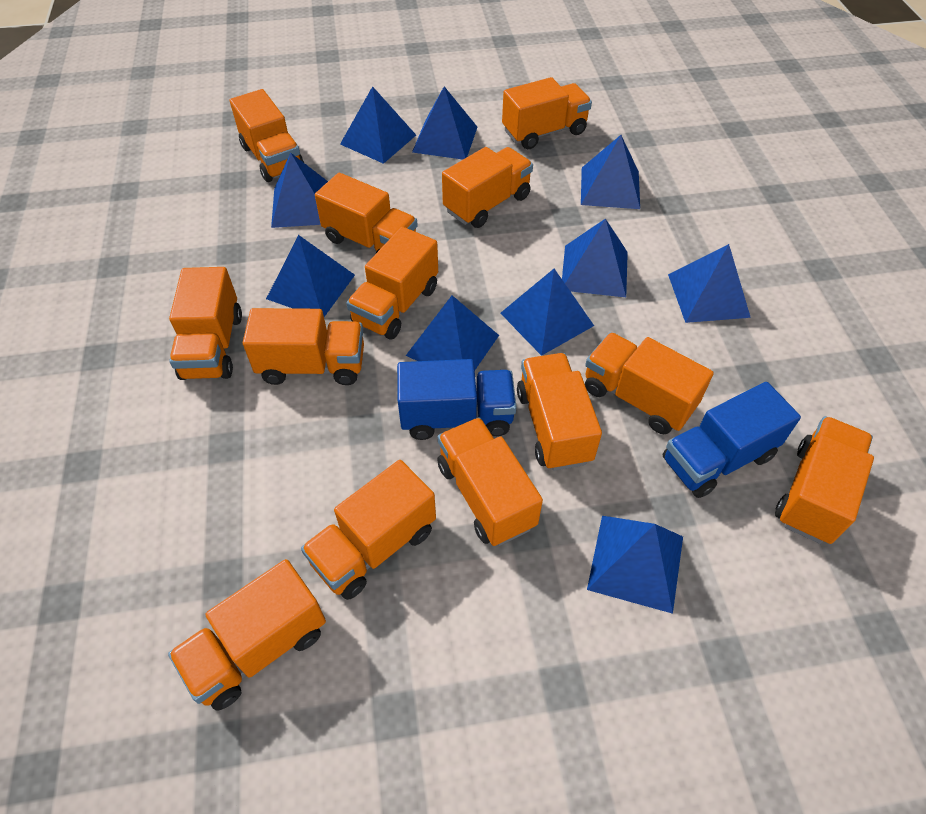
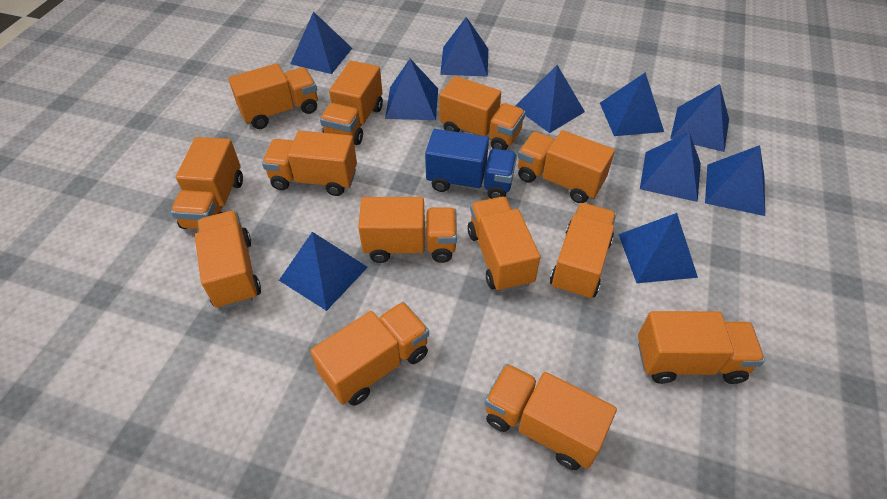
blue truck: 2 -> 1

